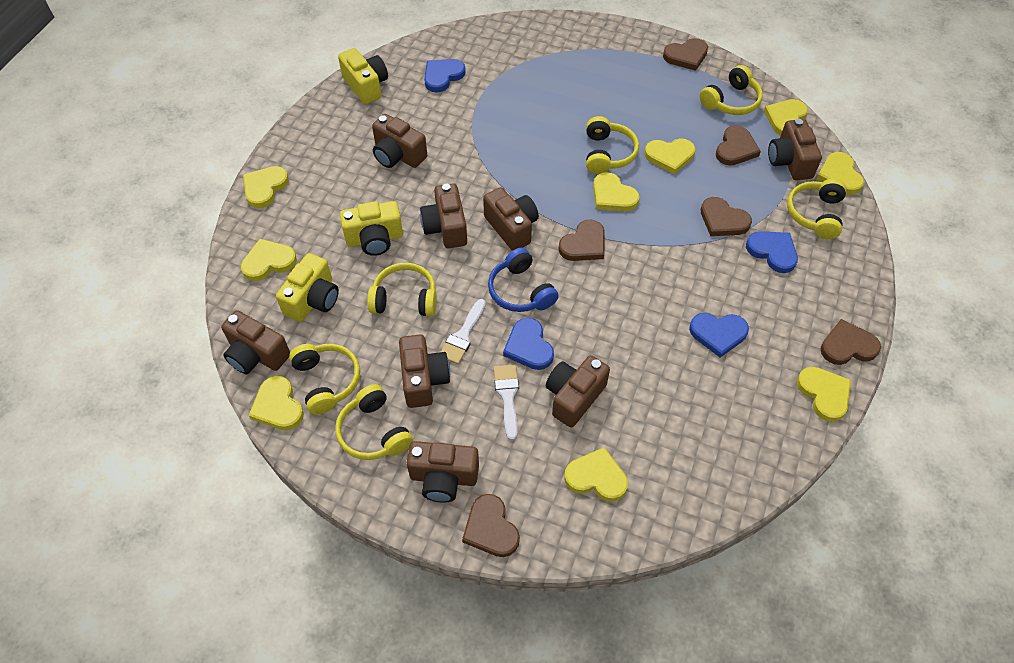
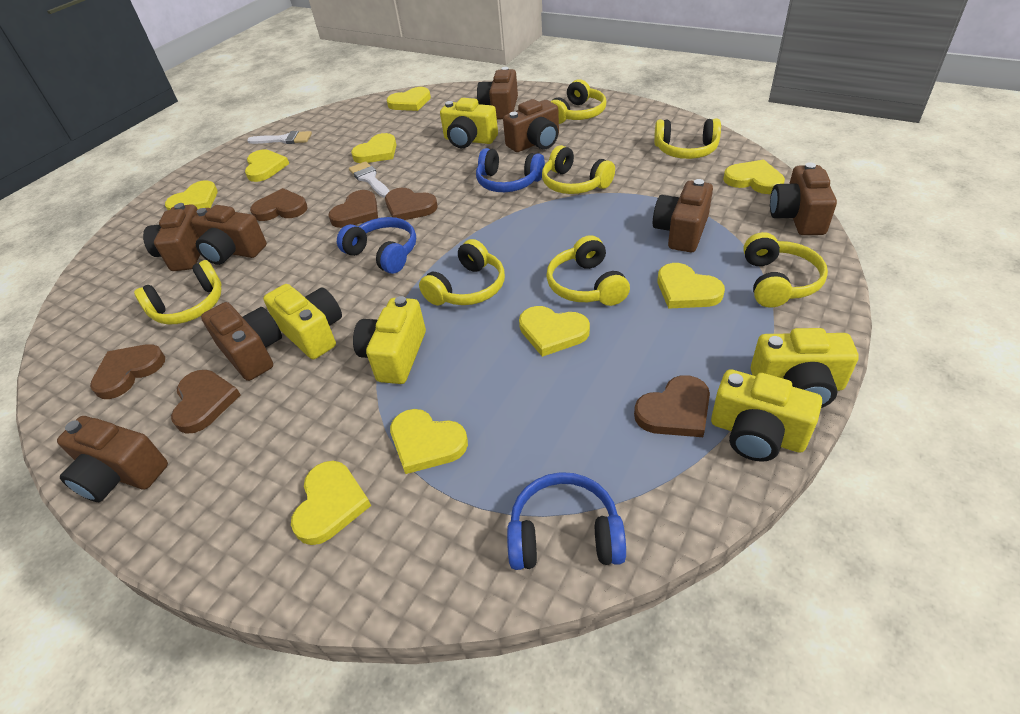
blue headphones: 1 -> 3
blue heart: 4 -> 0
yellow camera: 3 -> 5
yellow headphones: 6 -> 7

